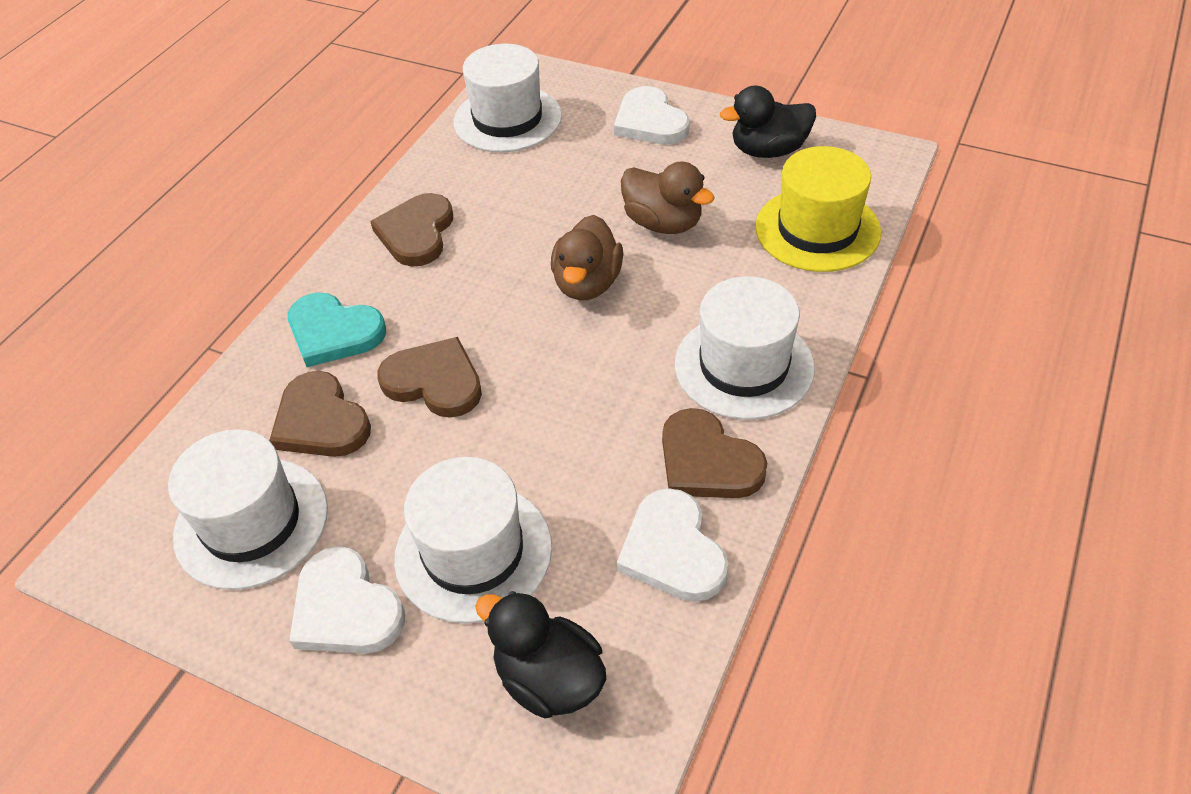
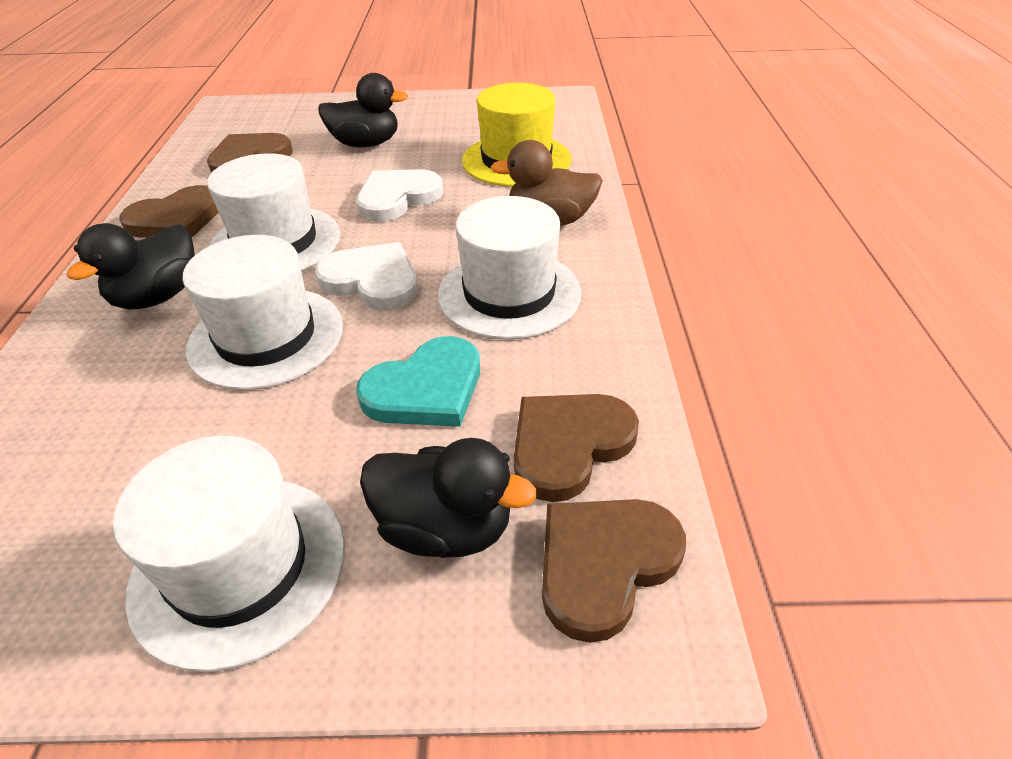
black duck: 2 -> 3
brown duck: 2 -> 1
white heart: 3 -> 2

